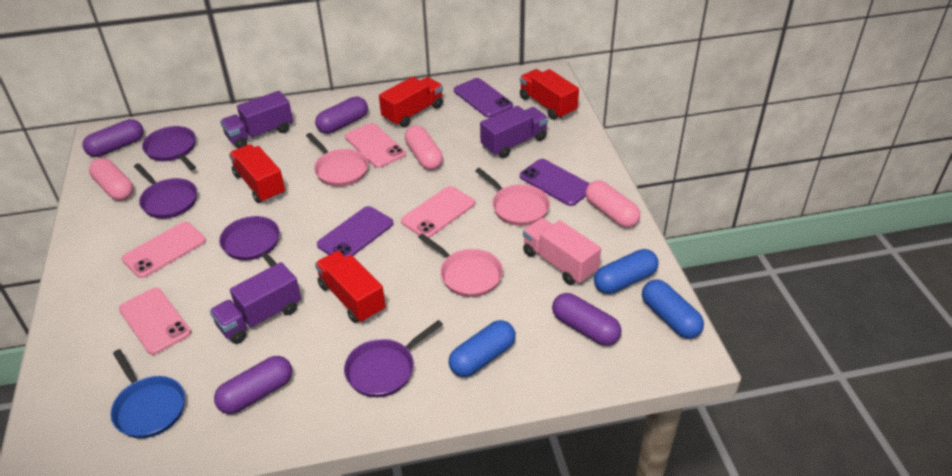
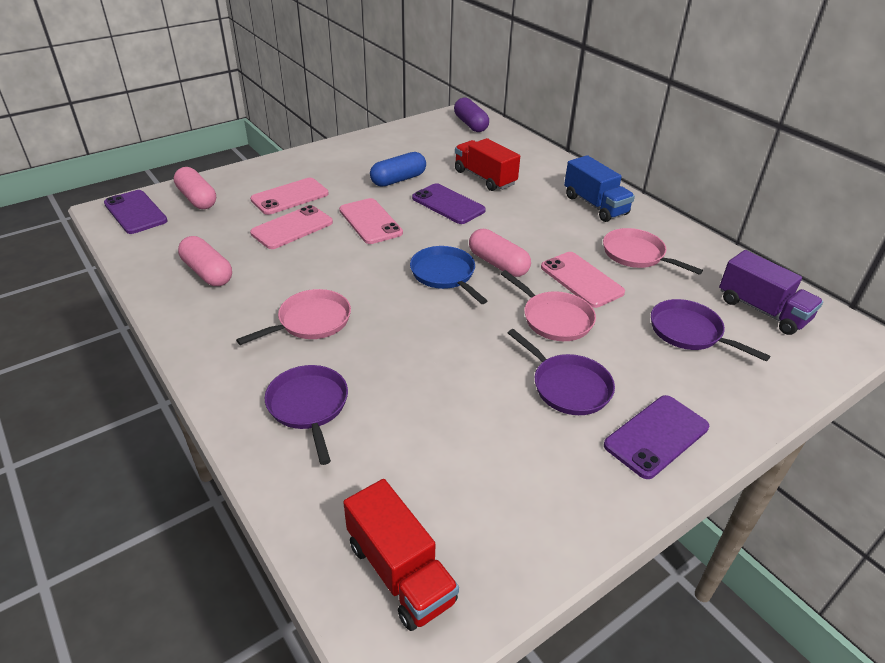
blue capsule: 3 -> 1
blue truck: 0 -> 1
pink truck: 1 -> 0
purple capsule: 4 -> 1
purple pan: 4 -> 3
purple truck: 3 -> 1
red truck: 4 -> 2

